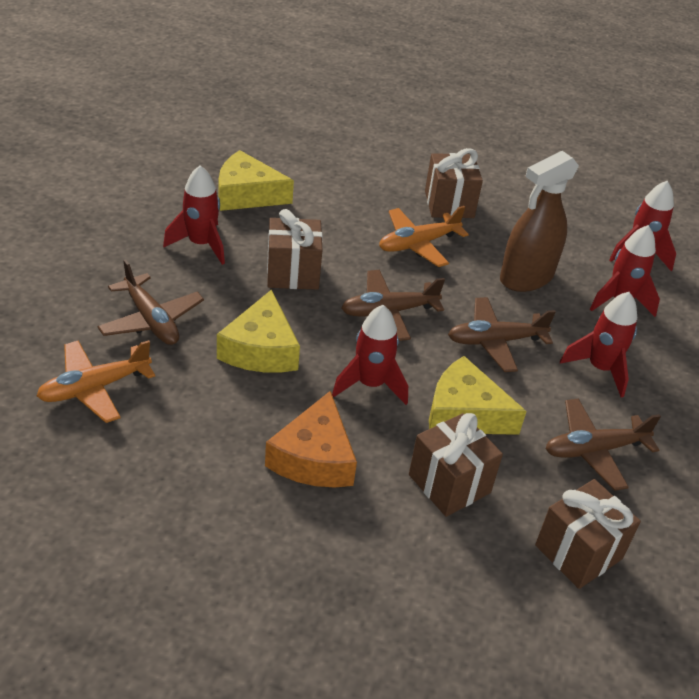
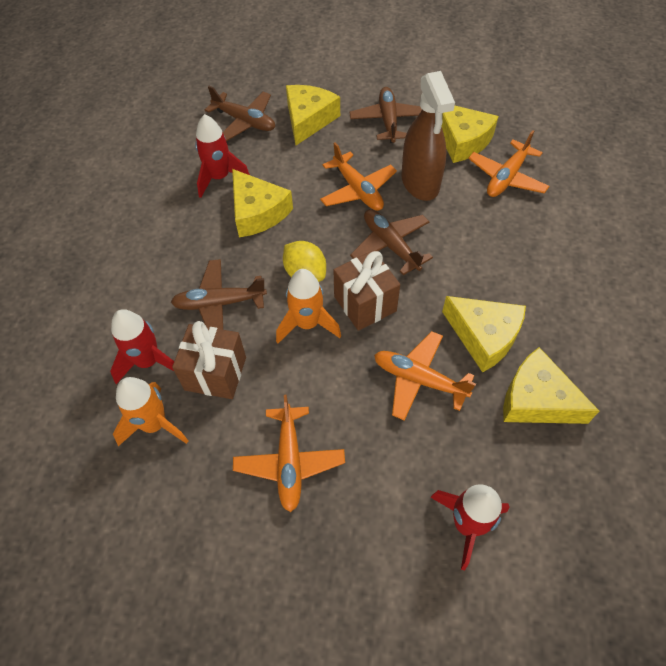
brown gift: 4 -> 2
orange cheese: 1 -> 0
orange plane: 2 -> 4
orange rocket: 0 -> 2
red rocket: 5 -> 3
yellow cheese: 3 -> 5
yellow lemon: 0 -> 1

